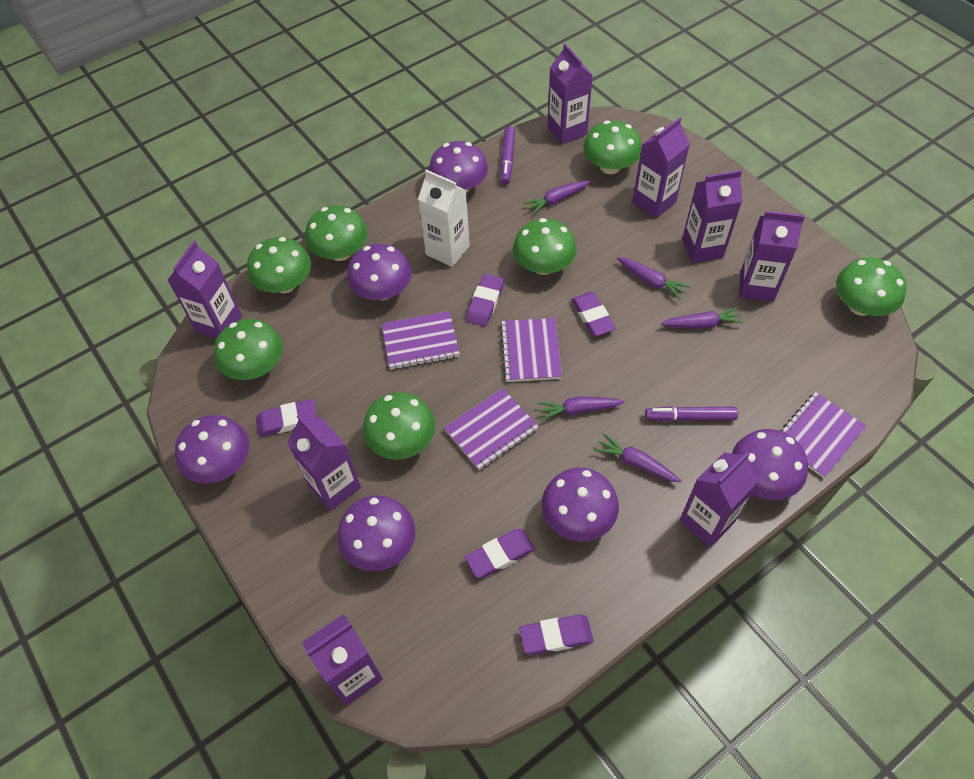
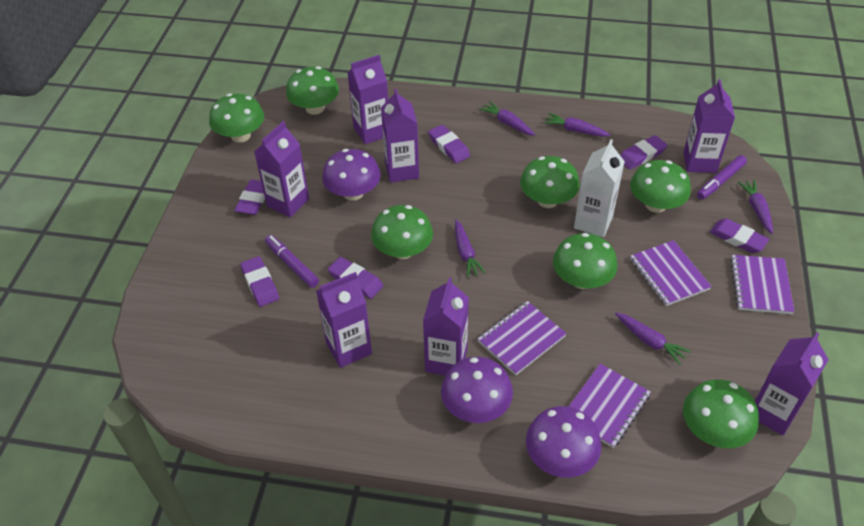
purple carton: 8 -> 7
purple eraser: 5 -> 6
purple mushroom: 6 -> 3

